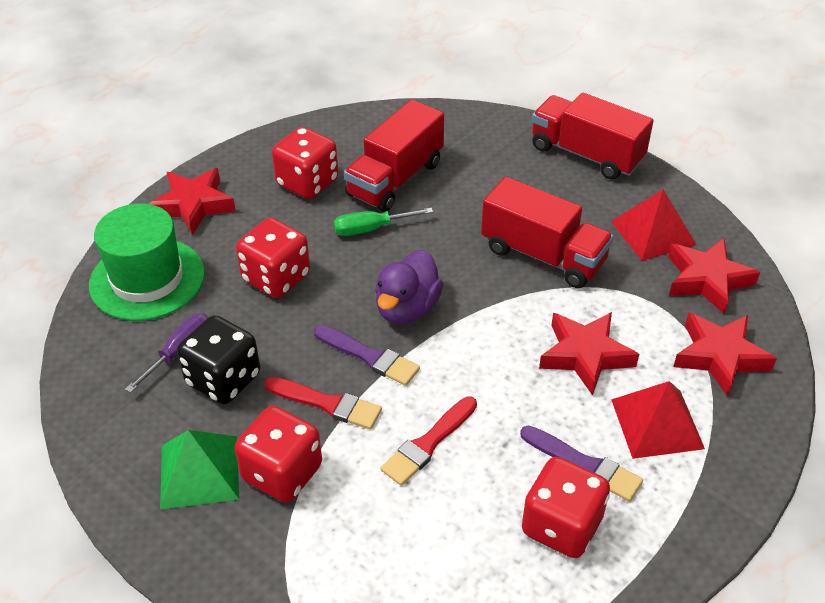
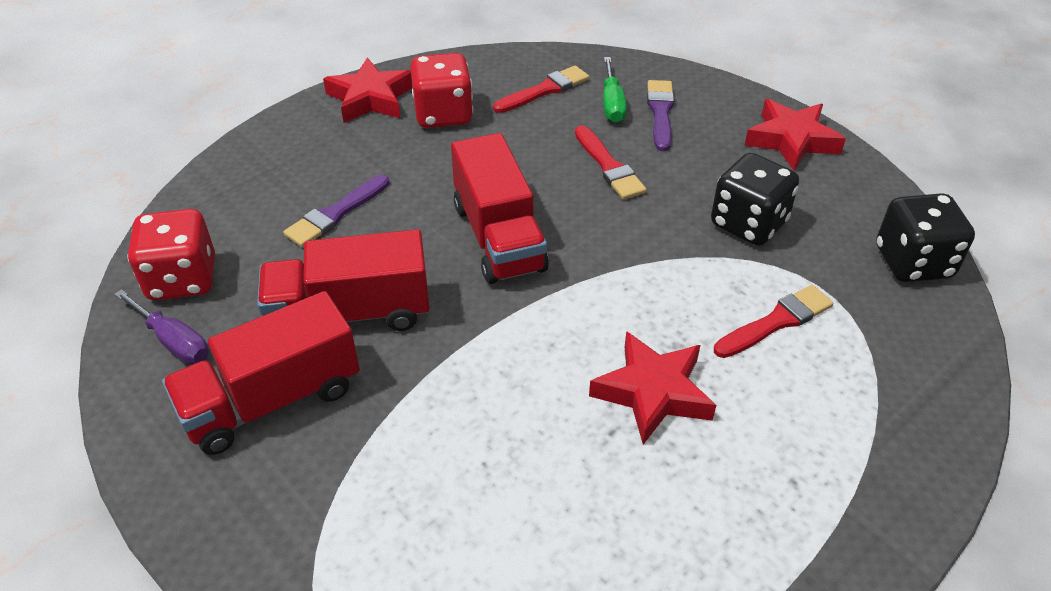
black dice: 1 -> 2
green hat: 1 -> 0
green pyramid: 1 -> 0
purple duck: 1 -> 0
red brush: 2 -> 3
red dice: 4 -> 2
red pyramid: 2 -> 0
red star: 4 -> 3

